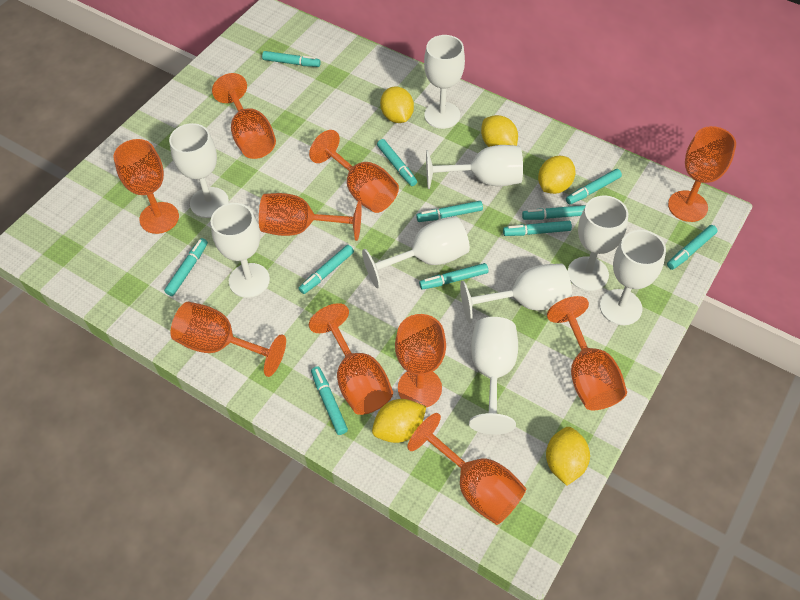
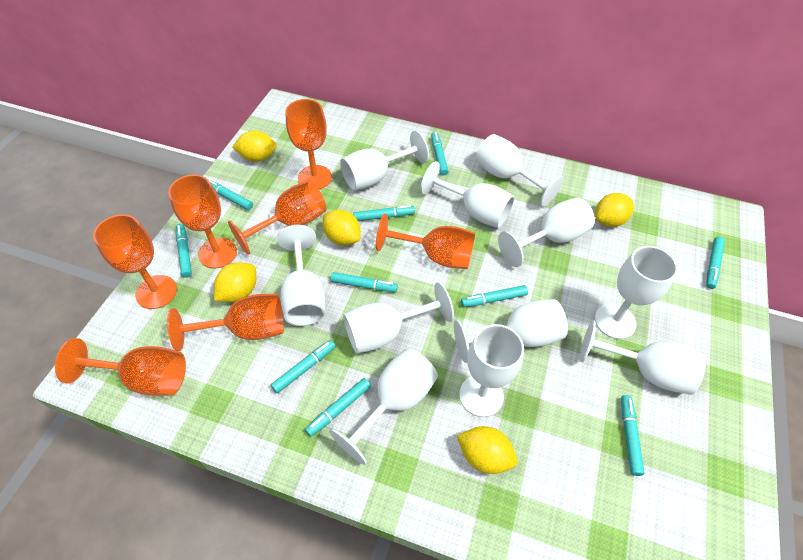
orange goblet: 10 -> 7
turquoise marker: 11 -> 10
white goblet: 9 -> 11

